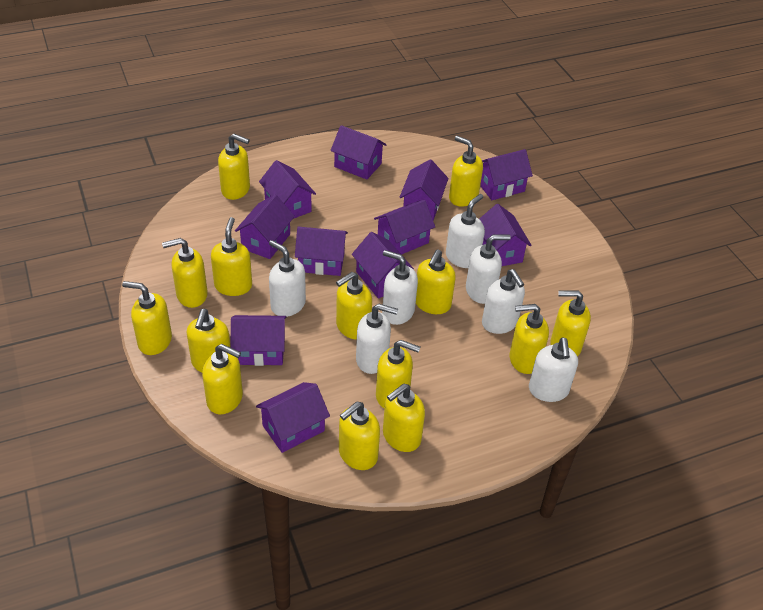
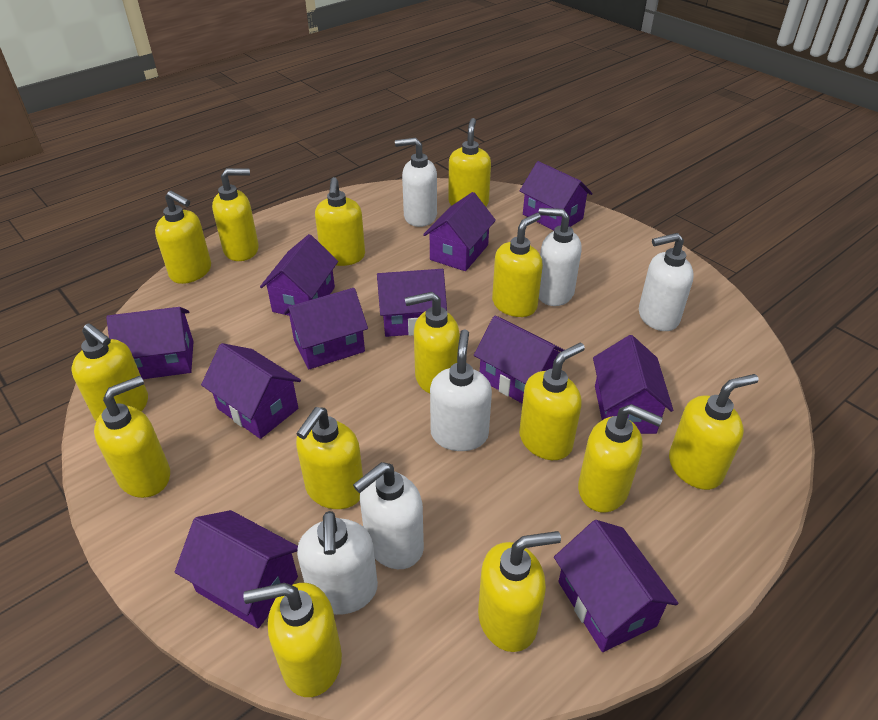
white soap dispenser: 7 -> 6

